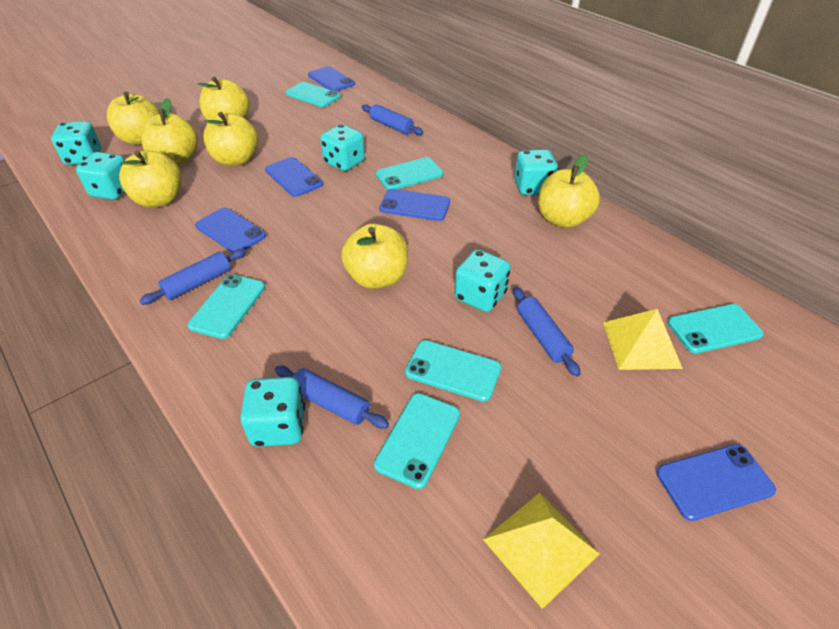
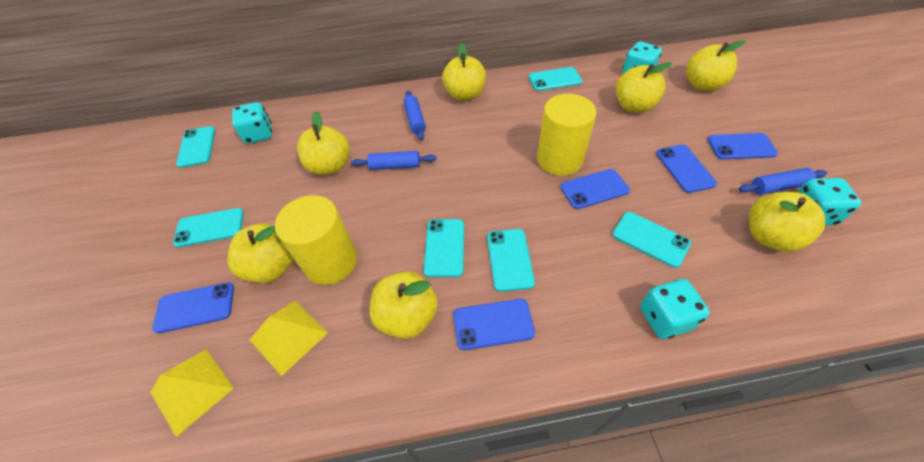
blue rolling pin: 4 -> 3
turquoise dice: 6 -> 4
yellow cylinder: 0 -> 2

